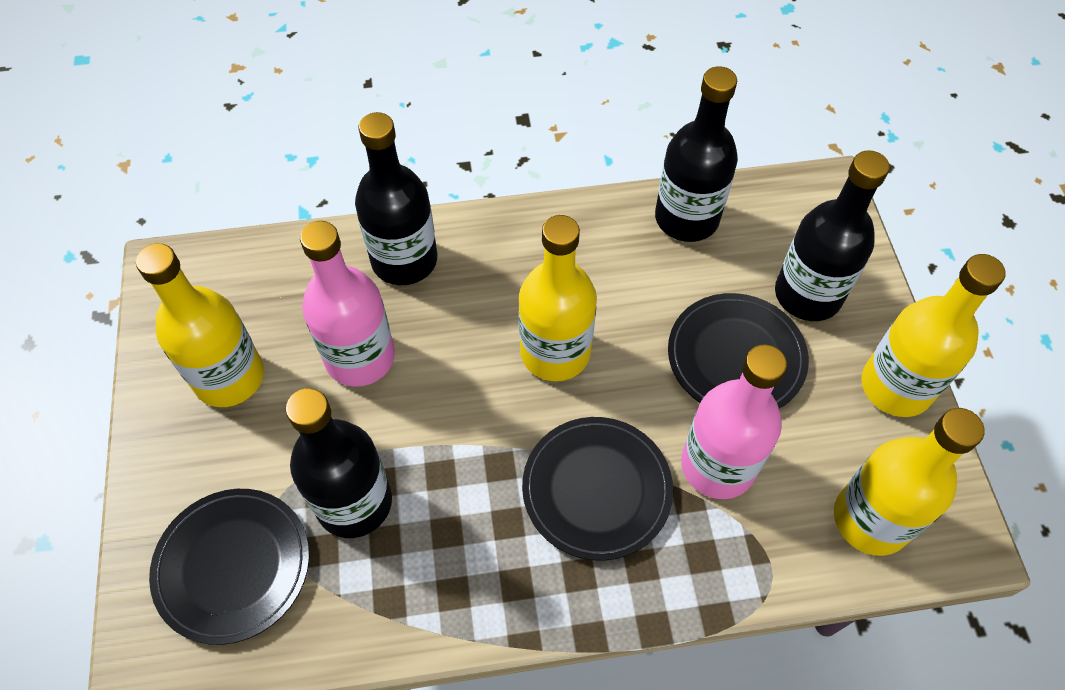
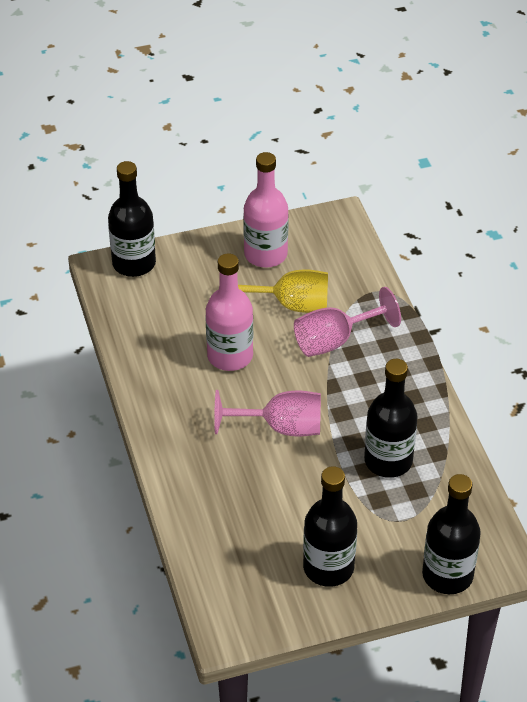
black plate: 3 -> 0
pink goblet: 0 -> 2
yellow bottle: 4 -> 0
yellow goblet: 0 -> 1

